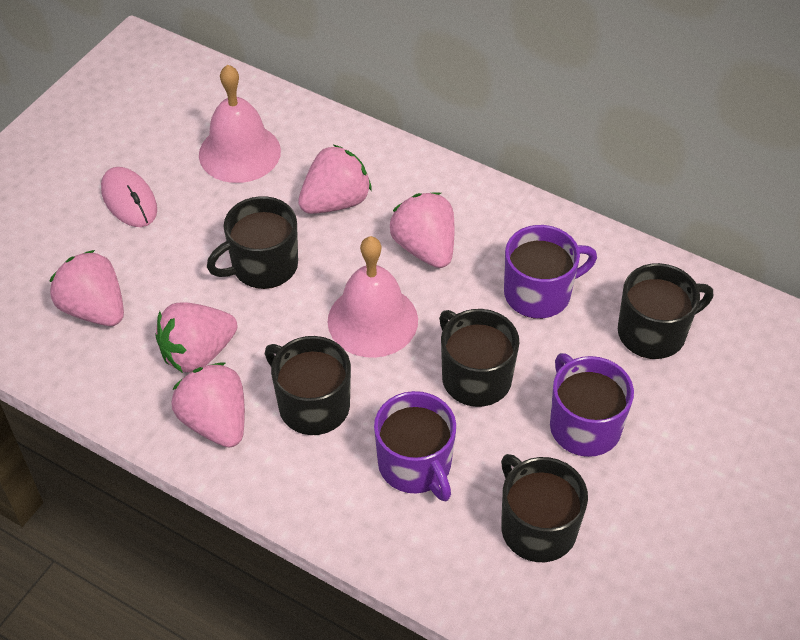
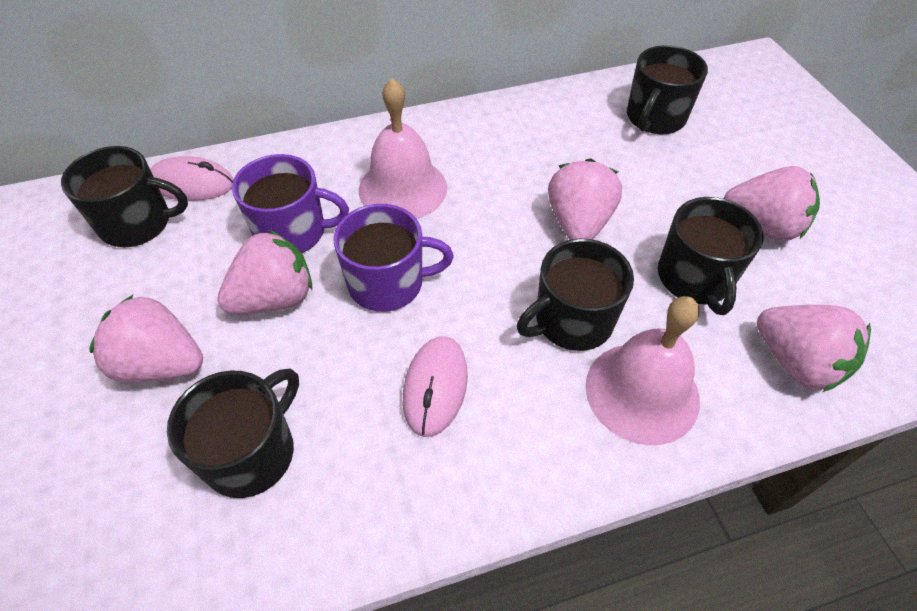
pink mouse: 1 -> 2
purple mug: 3 -> 2

